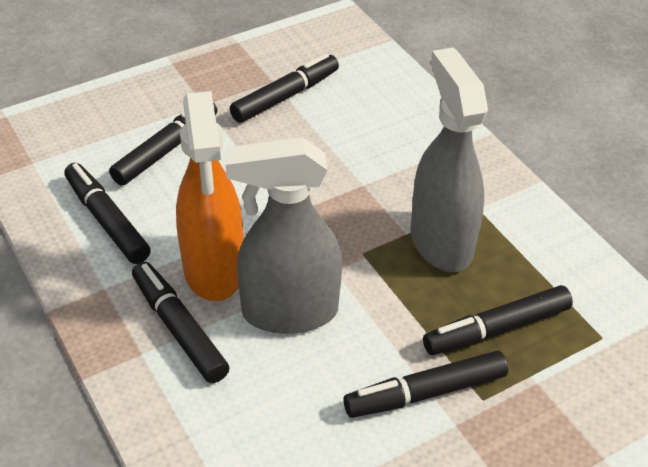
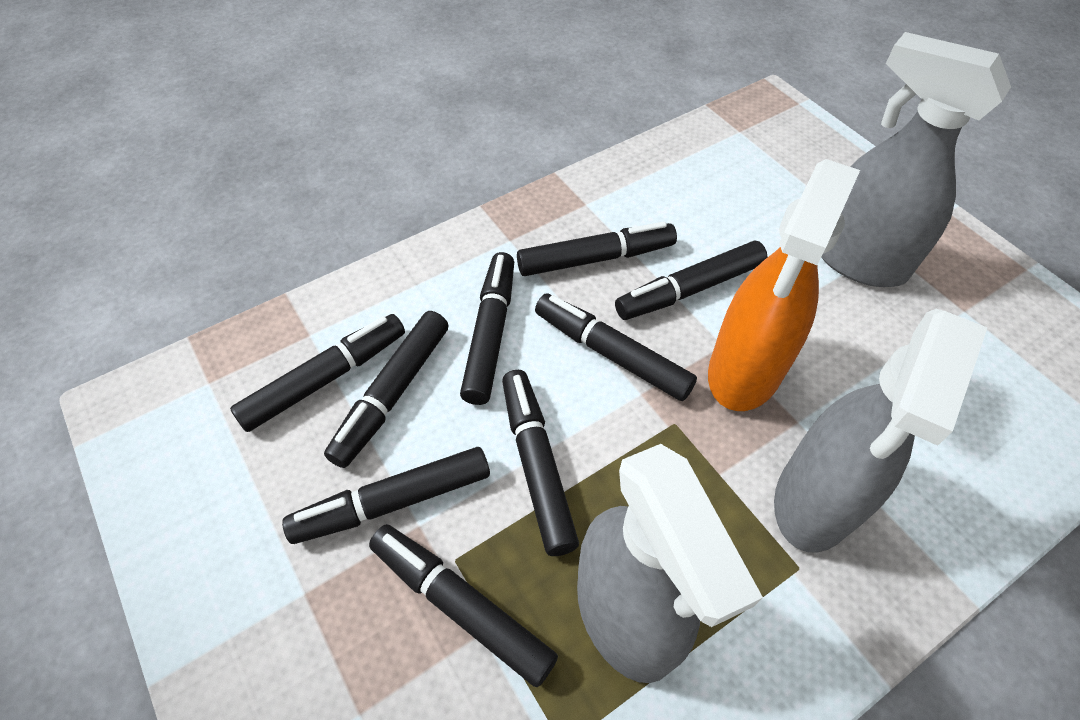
black marker: 6 -> 9
grey spray bottle: 2 -> 3

